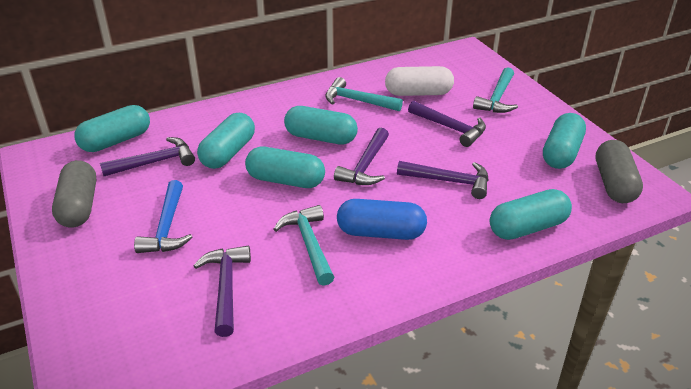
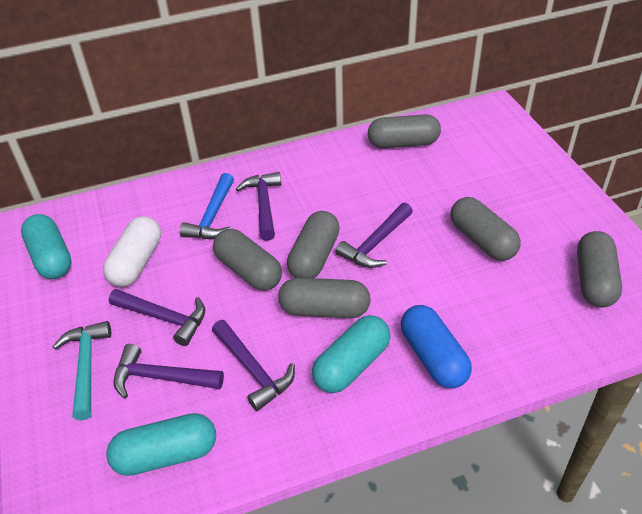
grey capsule: 2 -> 6
turquoise capsule: 6 -> 3
turquoise hammer: 3 -> 1

